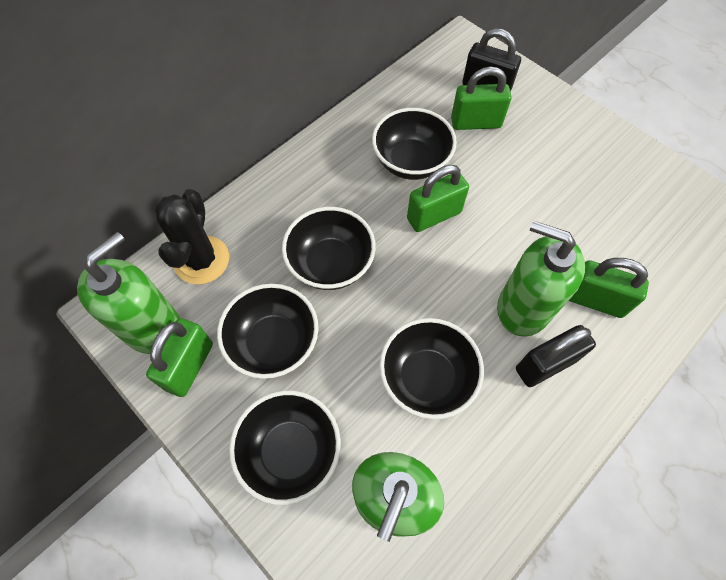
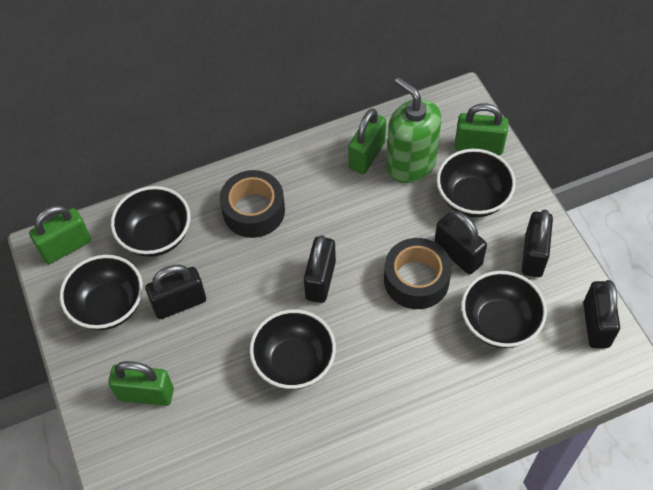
black cactus: 1 -> 0
black padlock: 2 -> 5
black tape: 0 -> 2
green soap dispenser: 3 -> 1

